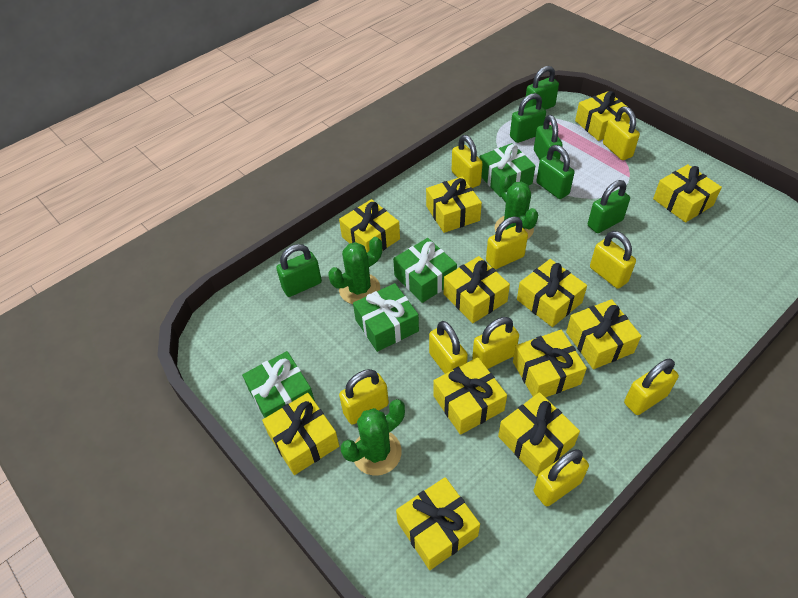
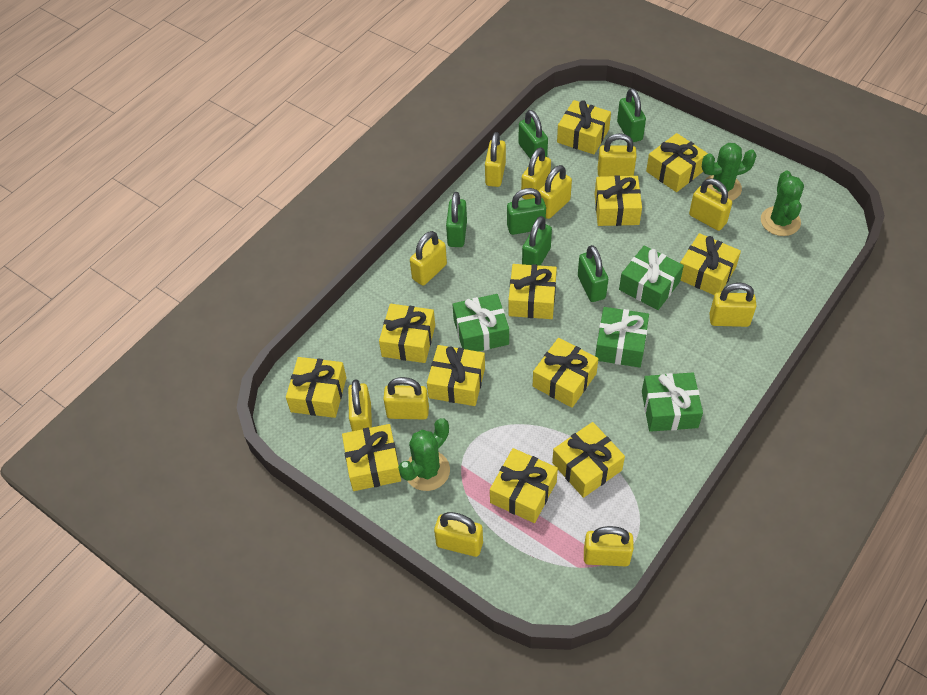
yellow padlock: 9 -> 11

